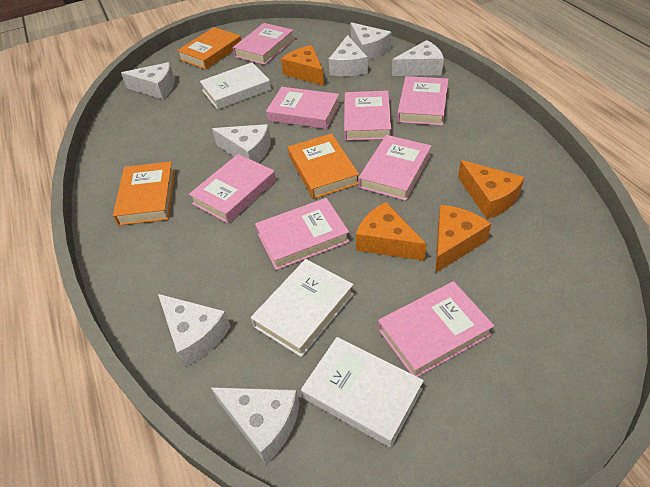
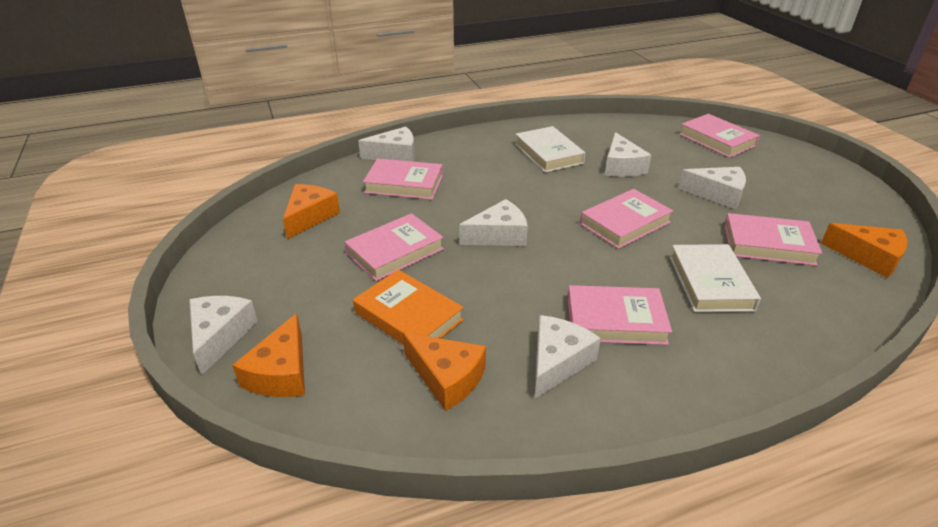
orange book: 3 -> 1
pink book: 8 -> 6
white book: 3 -> 2
white cheese: 7 -> 6

